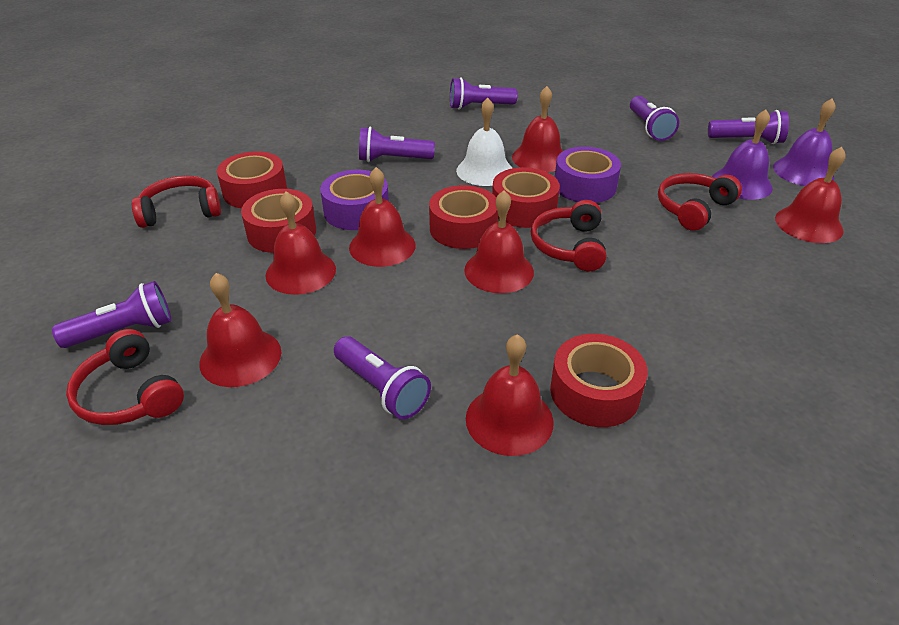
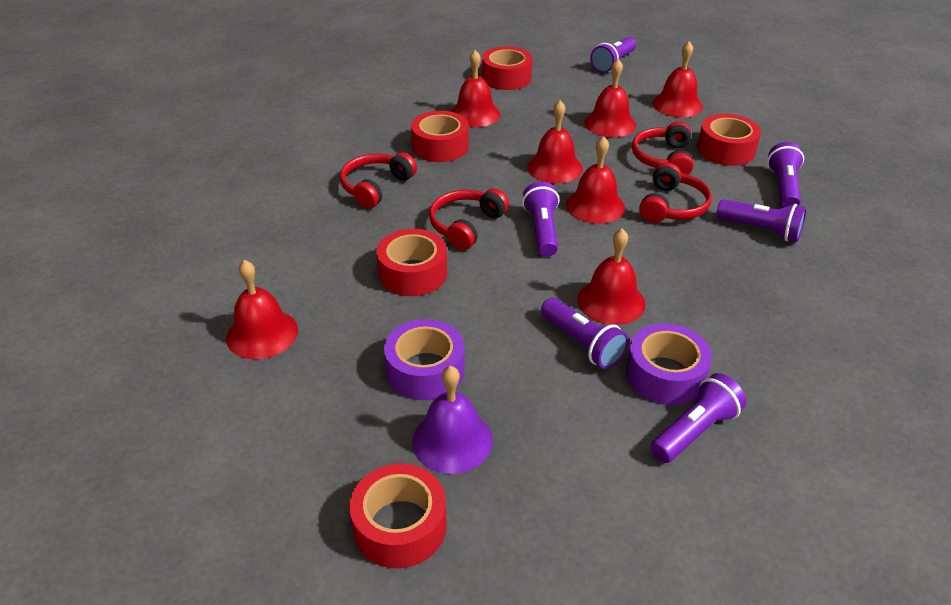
purple bell: 2 -> 1
white bell: 1 -> 0

